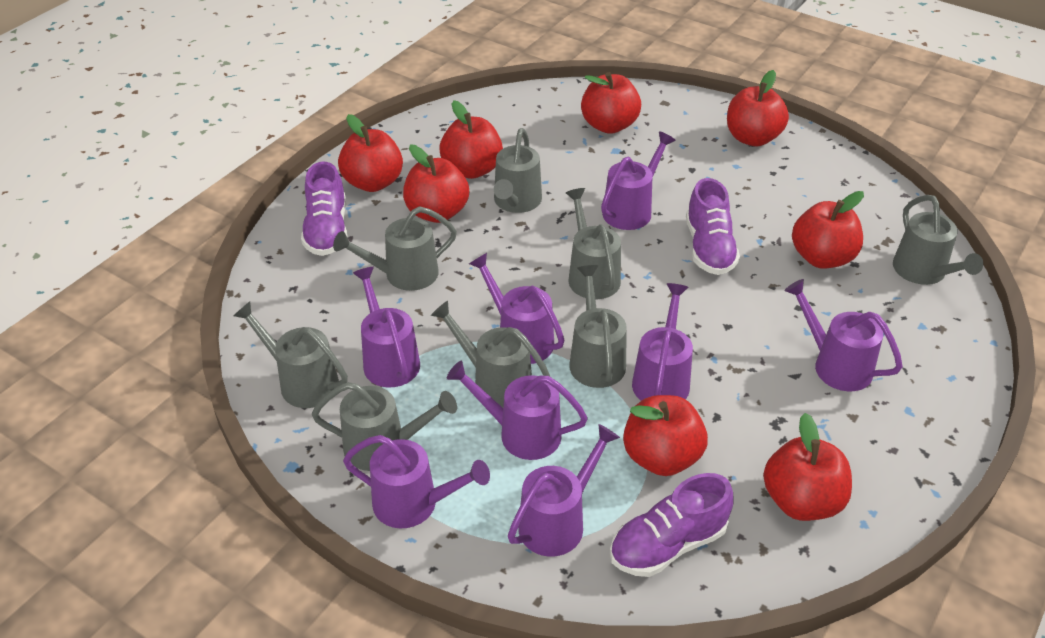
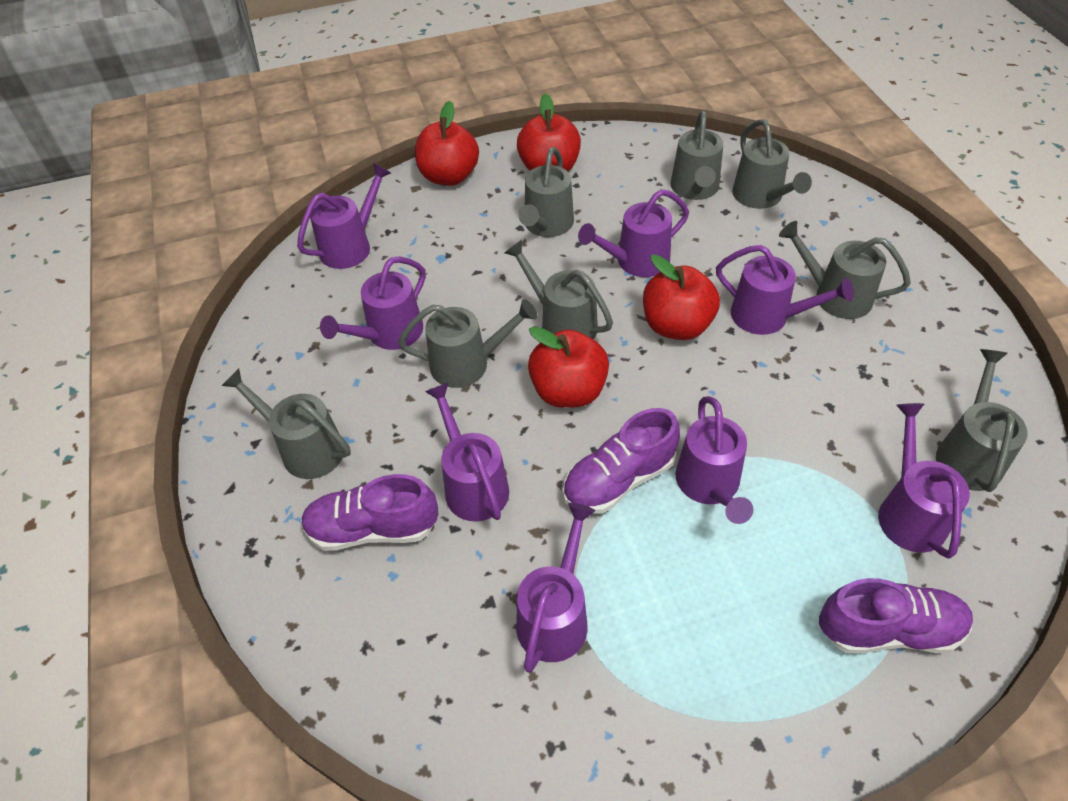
red apple: 8 -> 4

